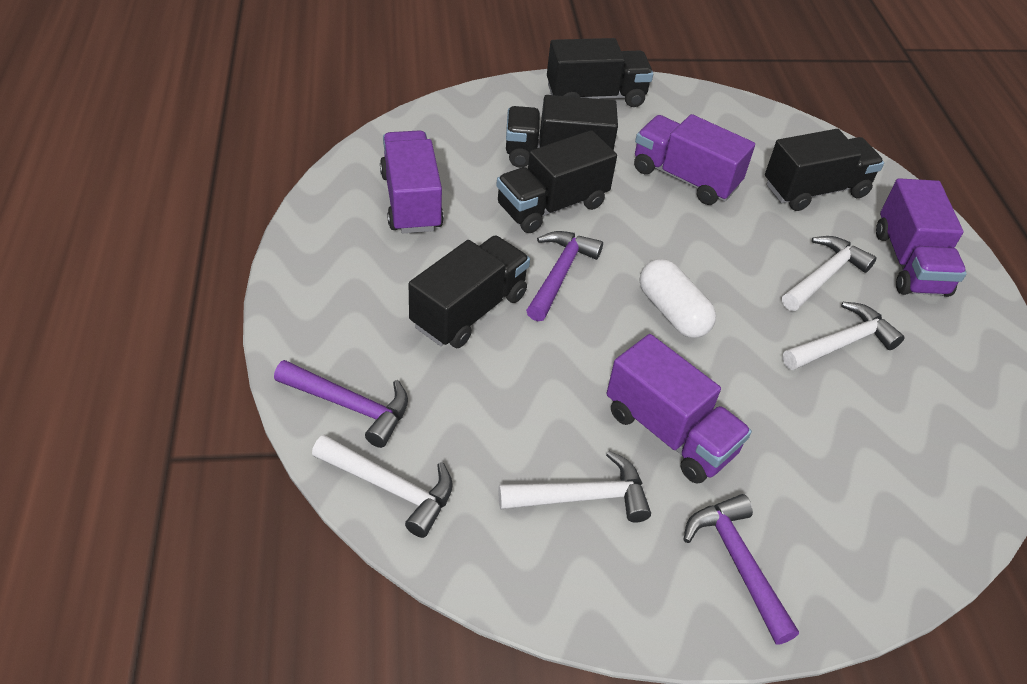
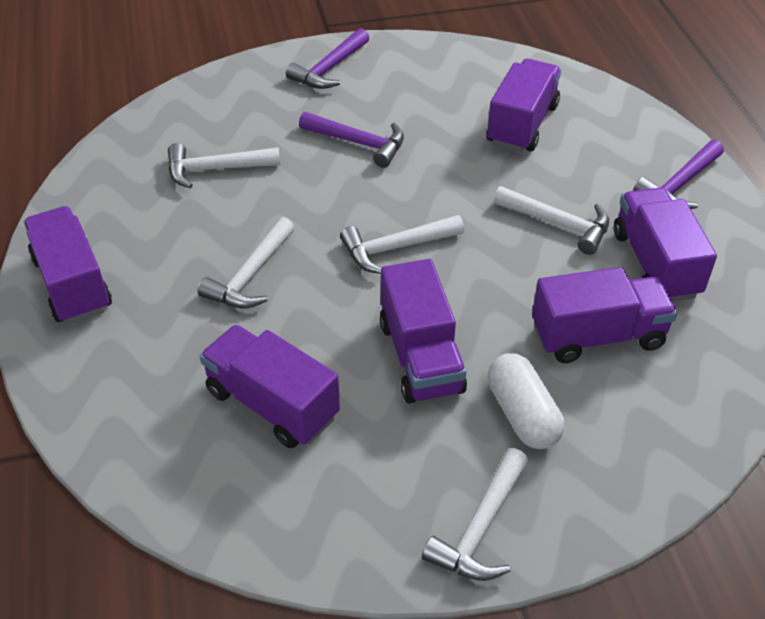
black truck: 5 -> 0
purple truck: 4 -> 6
white hammer: 4 -> 5

